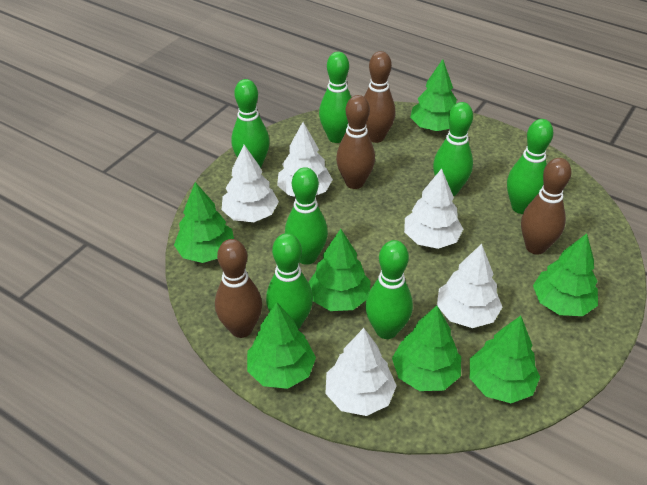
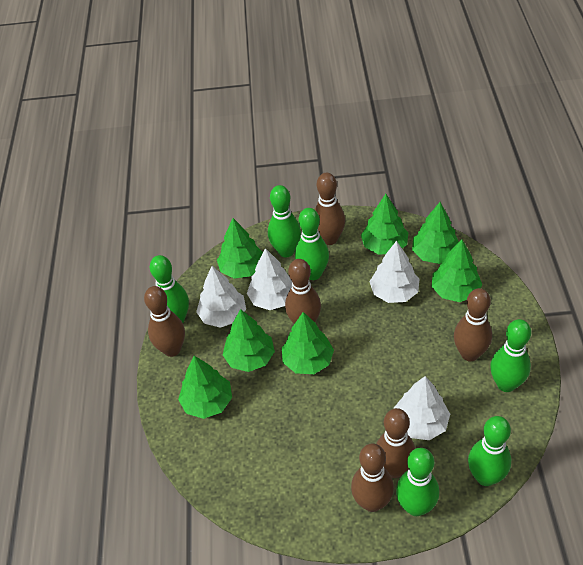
brown bowling pin: 4 -> 6
green bowling pin: 7 -> 6
white tree: 5 -> 4

